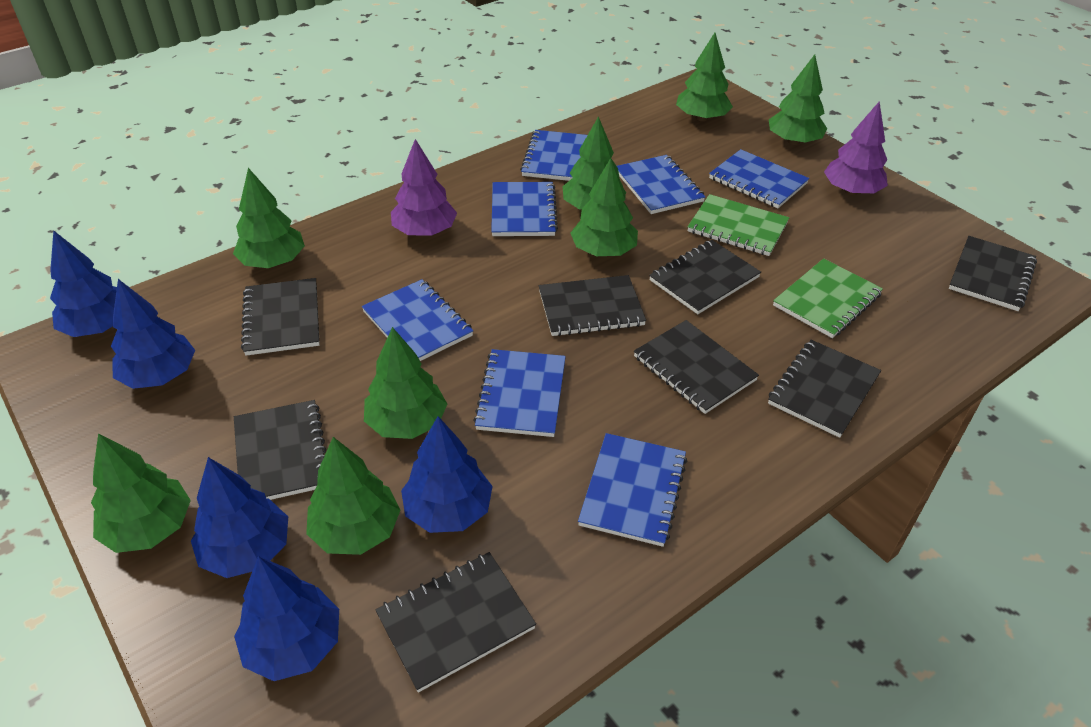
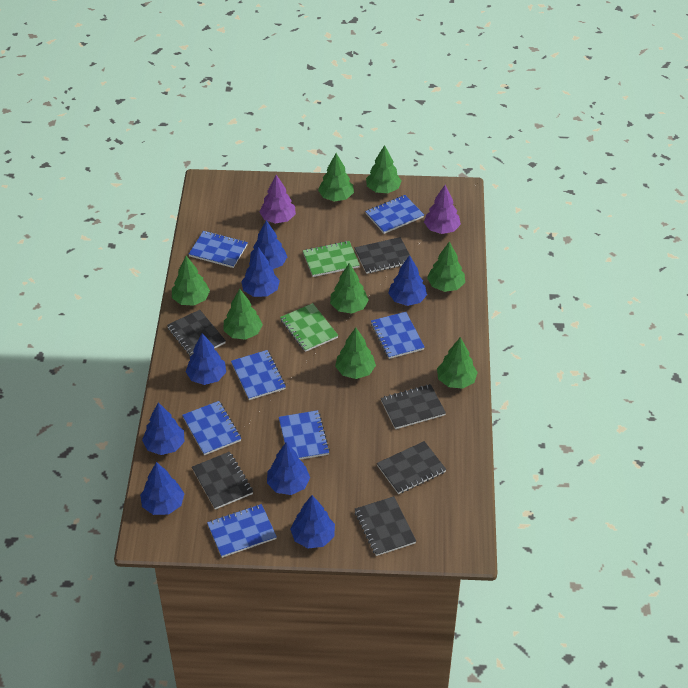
black notebook: 8 -> 6
blue tree: 5 -> 8

